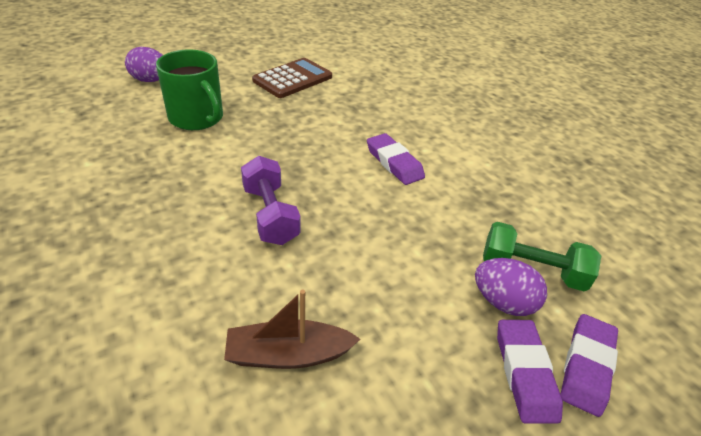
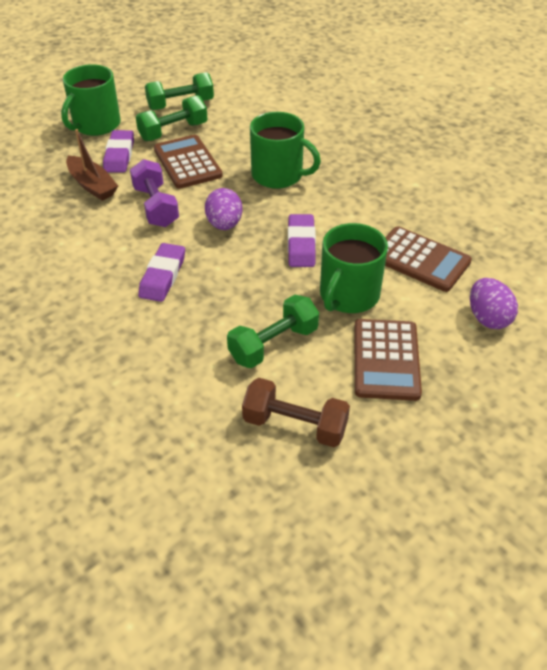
brown calculator: 1 -> 3
brown dumbbell: 0 -> 1
green dumbbell: 1 -> 3
green mug: 1 -> 3

